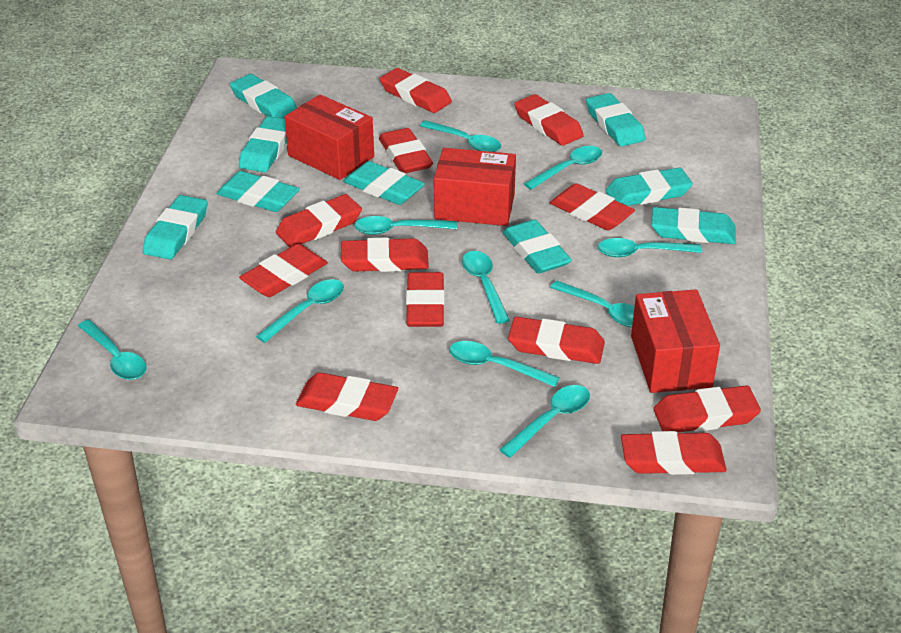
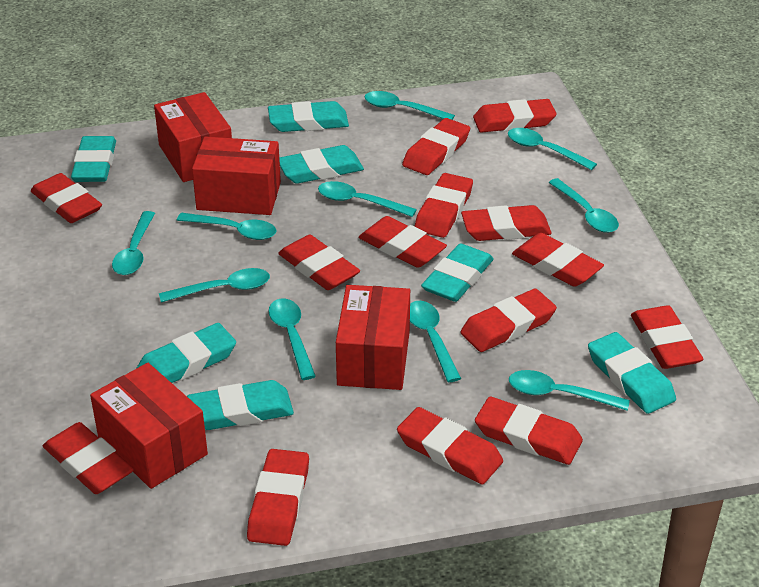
red box: 3 -> 4
red eraser: 12 -> 14
turquoise eraser: 9 -> 7

